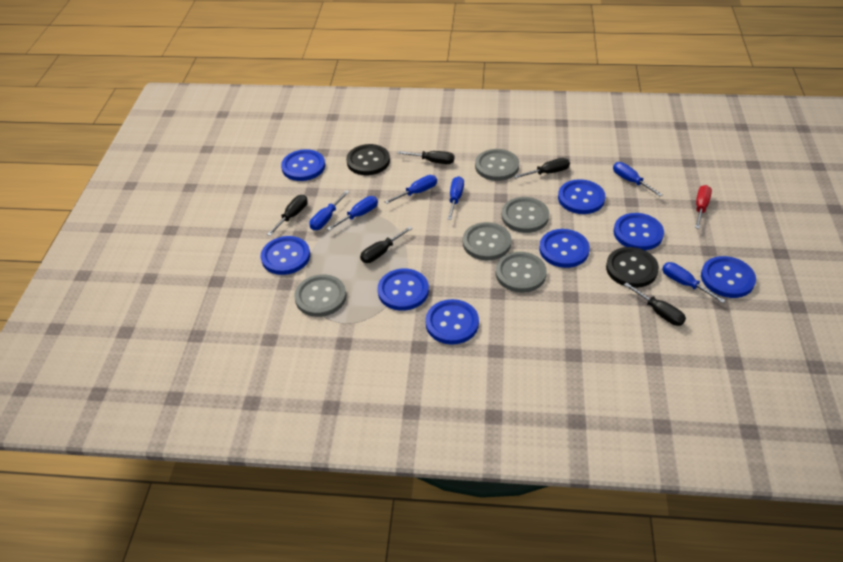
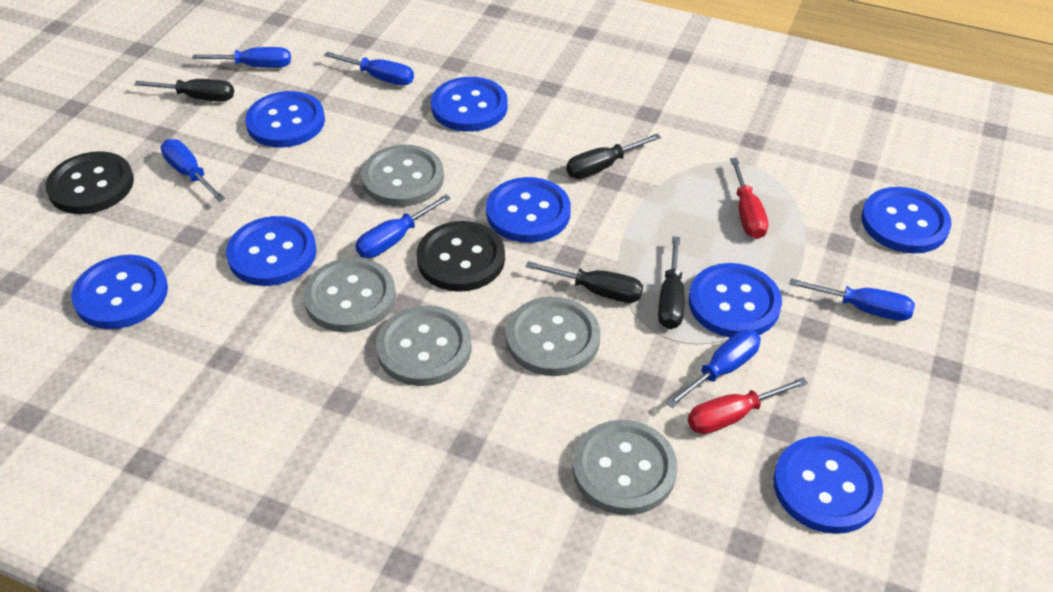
black screwdriver: 5 -> 4
red screwdriver: 1 -> 2

